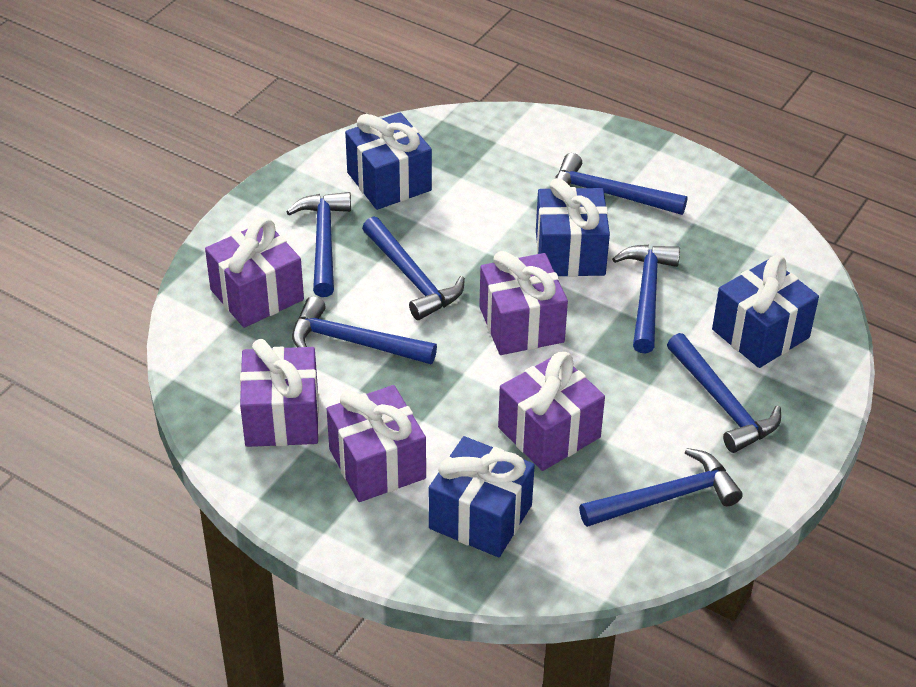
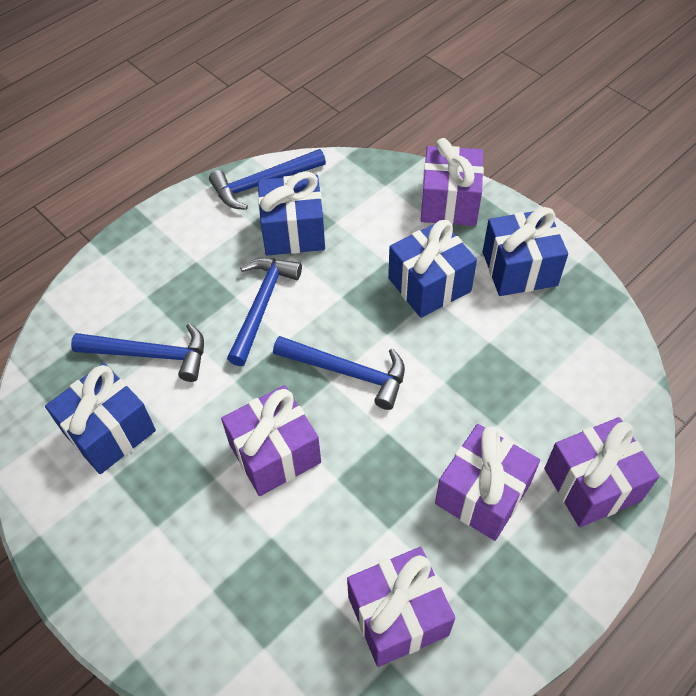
blue hammer: 7 -> 4

